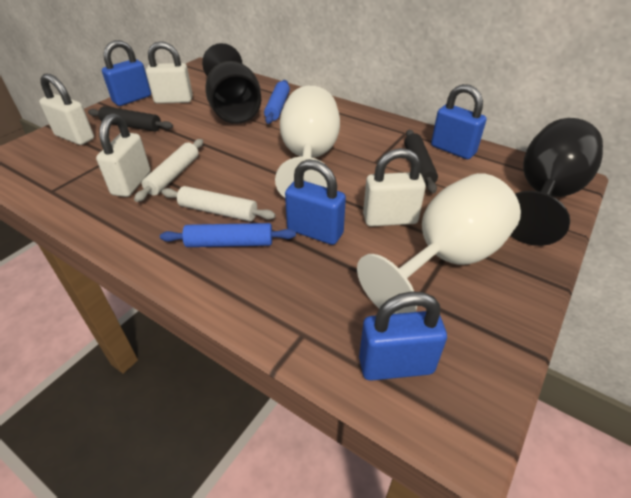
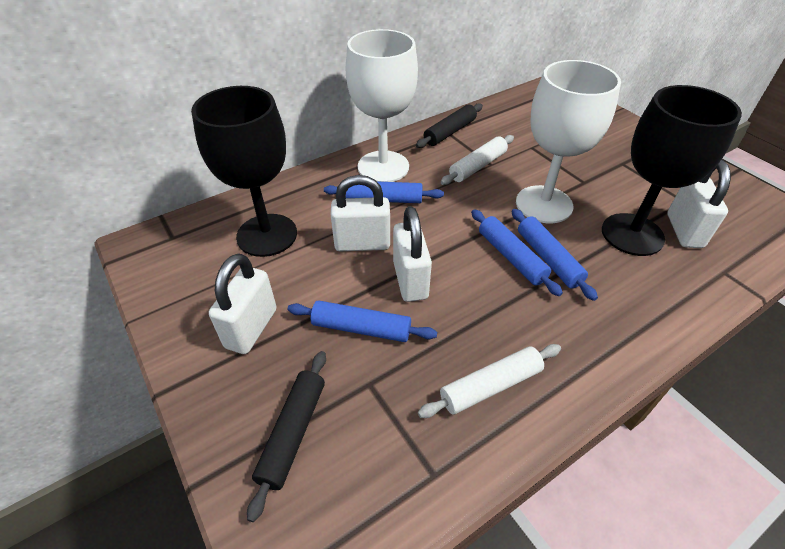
blue padlock: 4 -> 0
blue rolling pin: 2 -> 4

